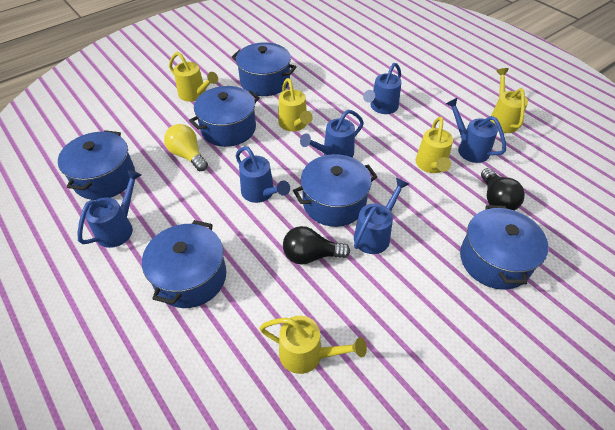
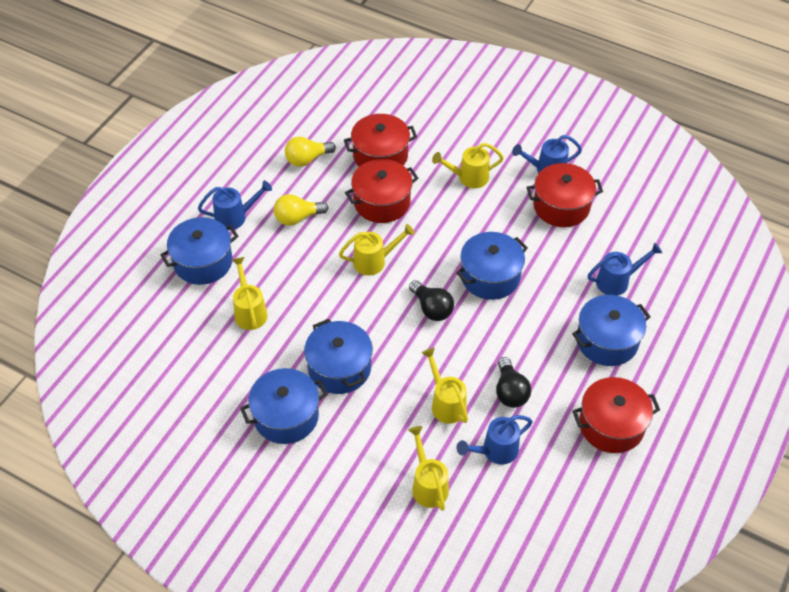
blue pot: 6 -> 5
blue watering can: 6 -> 4
red pot: 0 -> 4
yellow light bulb: 1 -> 2

